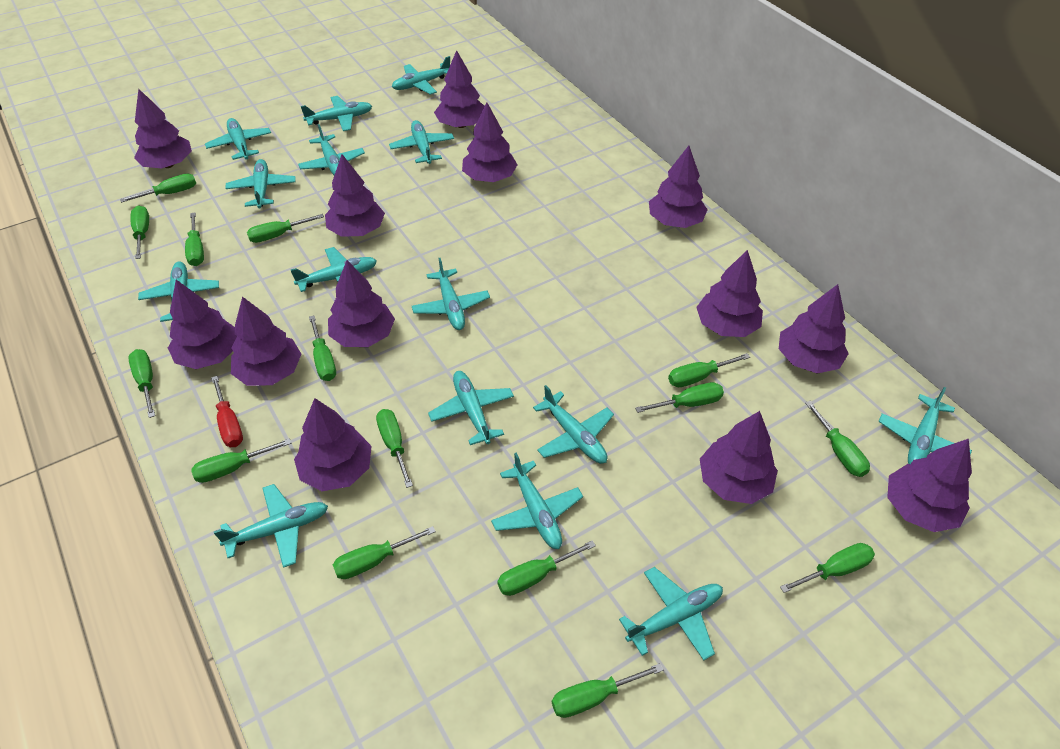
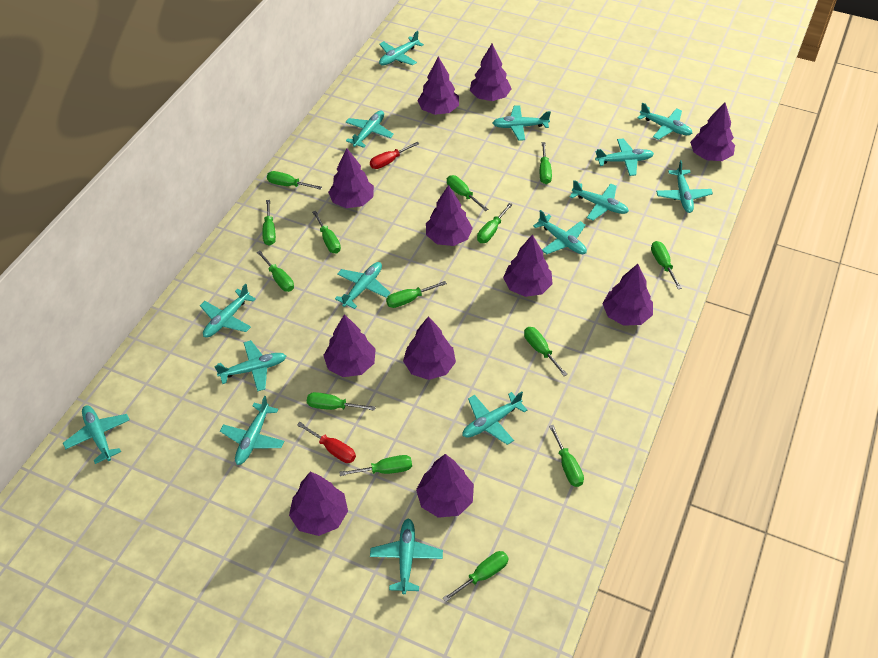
green screwdriver: 15 -> 14
purple tree: 13 -> 11
red screwdriver: 1 -> 2

